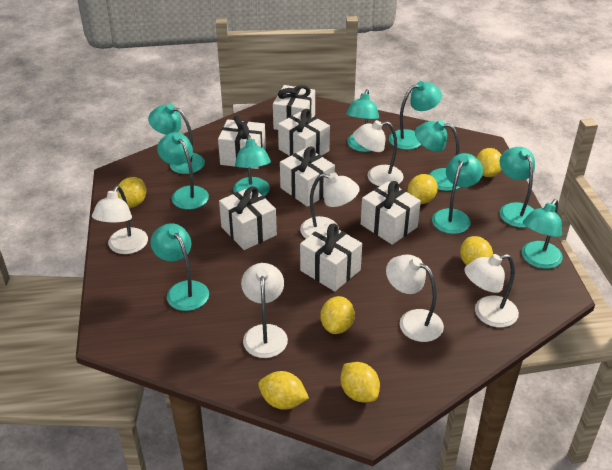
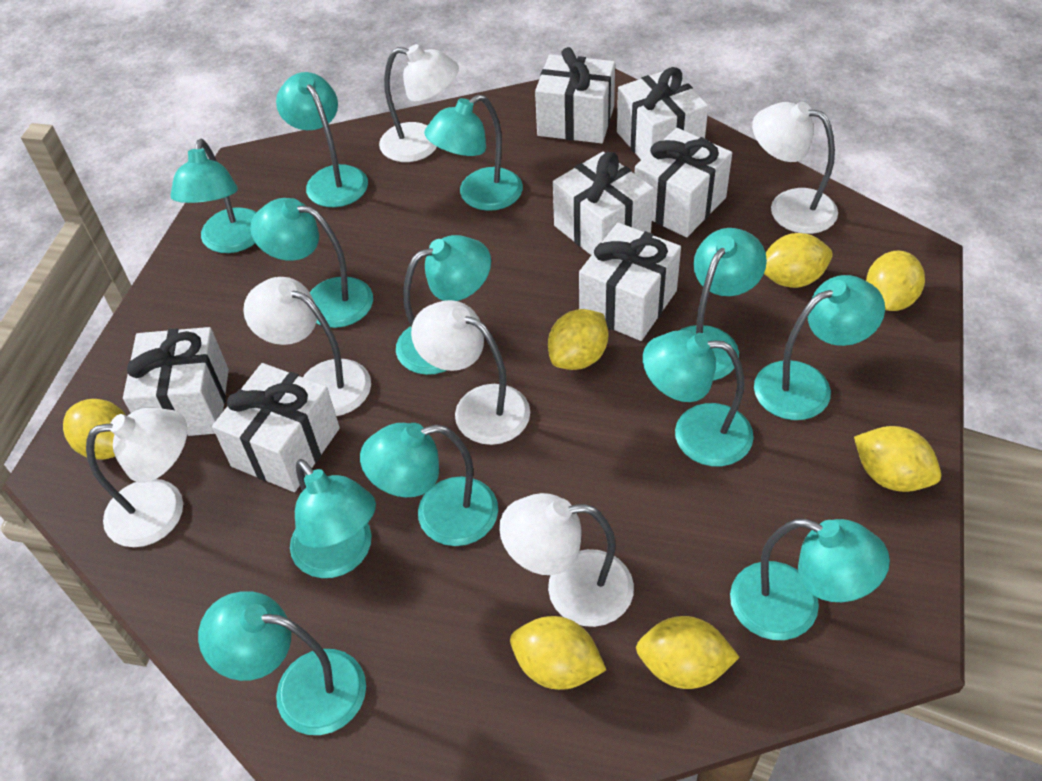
turquoise lamp: 10 -> 12

